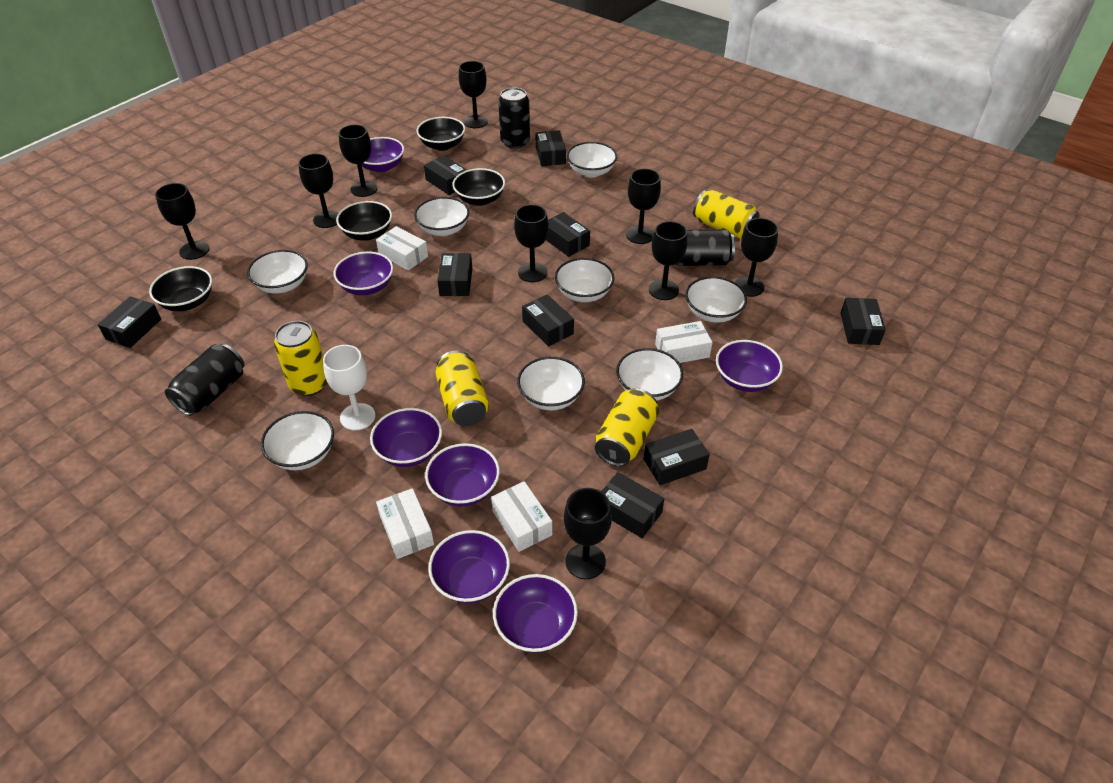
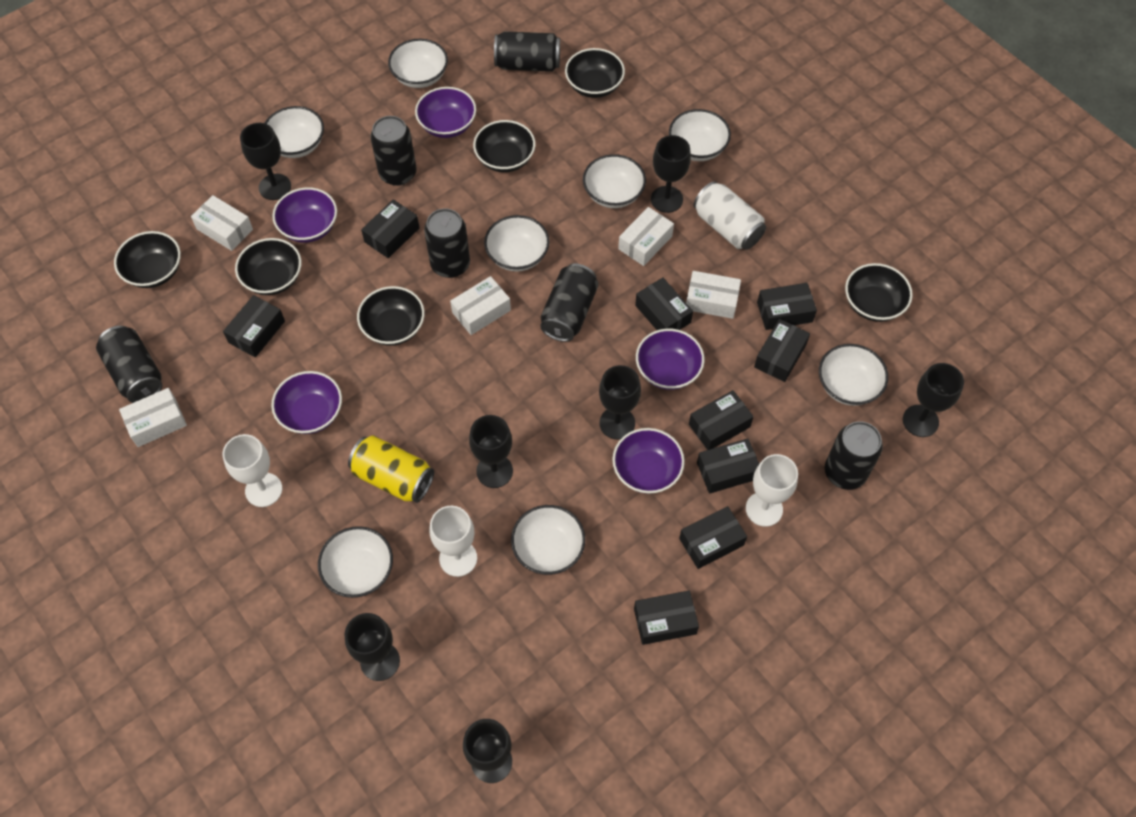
black bowl: 4 -> 6
black can: 3 -> 6
black goblet: 9 -> 7
purple bowl: 7 -> 5
white box: 4 -> 5
white can: 0 -> 1
white goblet: 1 -> 3
yellow can: 4 -> 1

